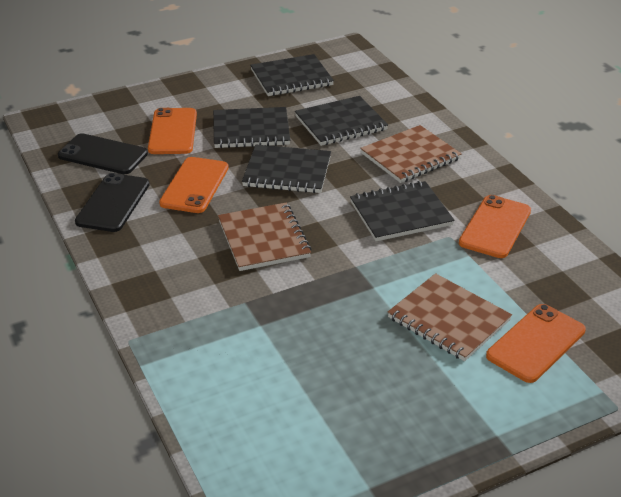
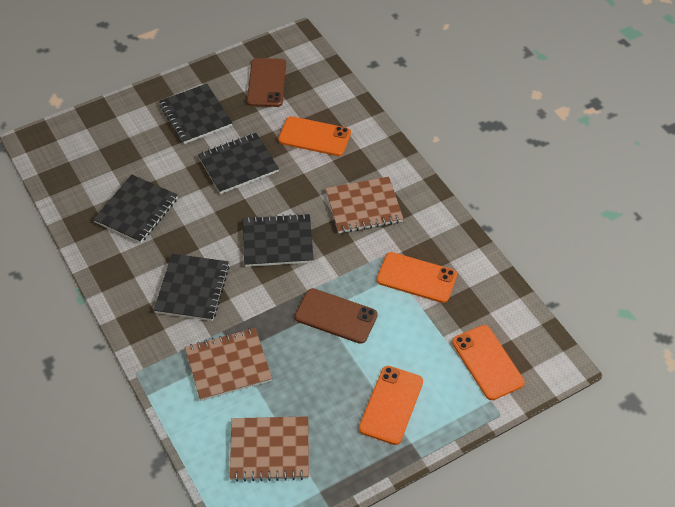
black phone: 2 -> 0
brown phone: 0 -> 2

